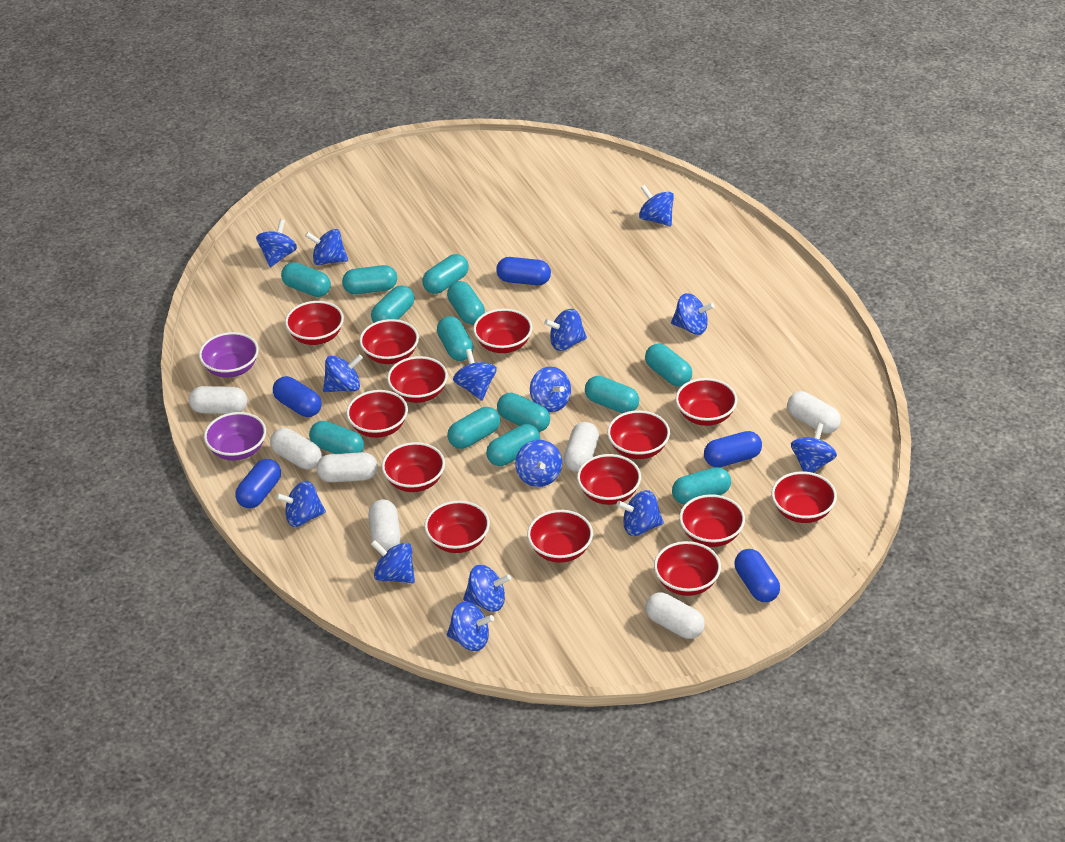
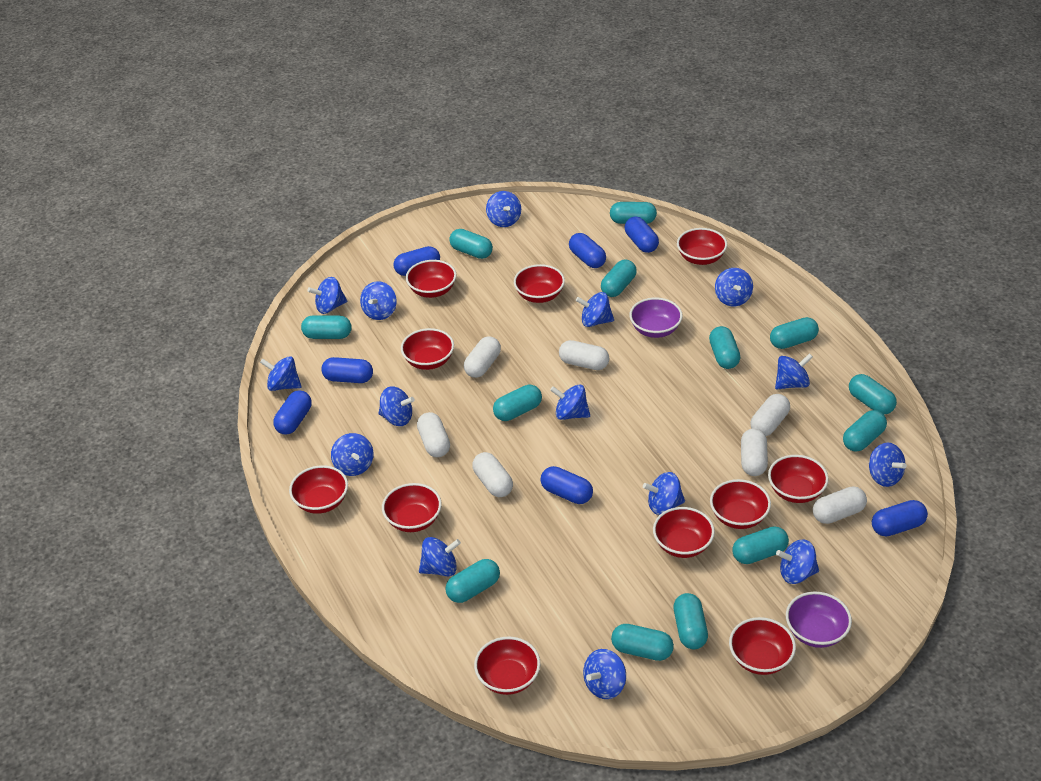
blue capsule: 5 -> 7
red bowl: 14 -> 11

